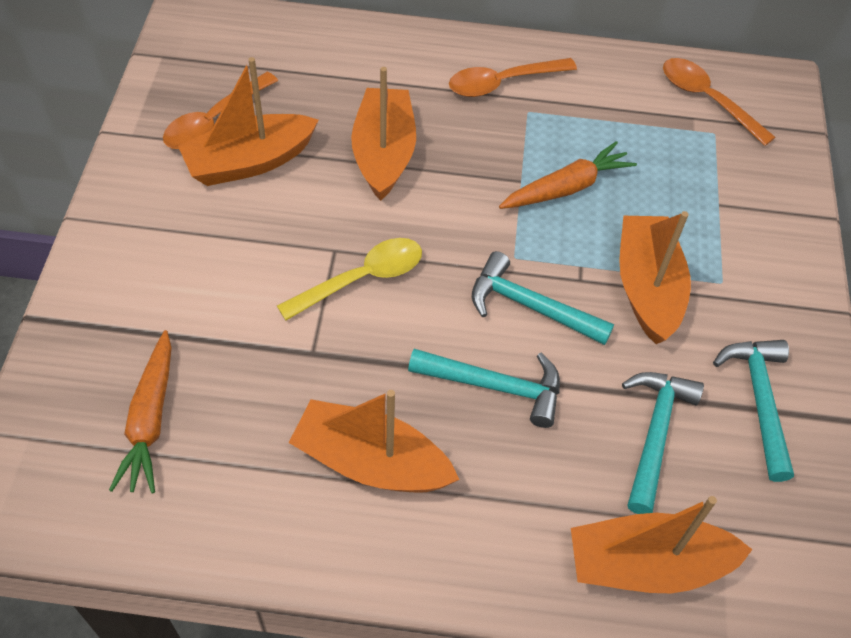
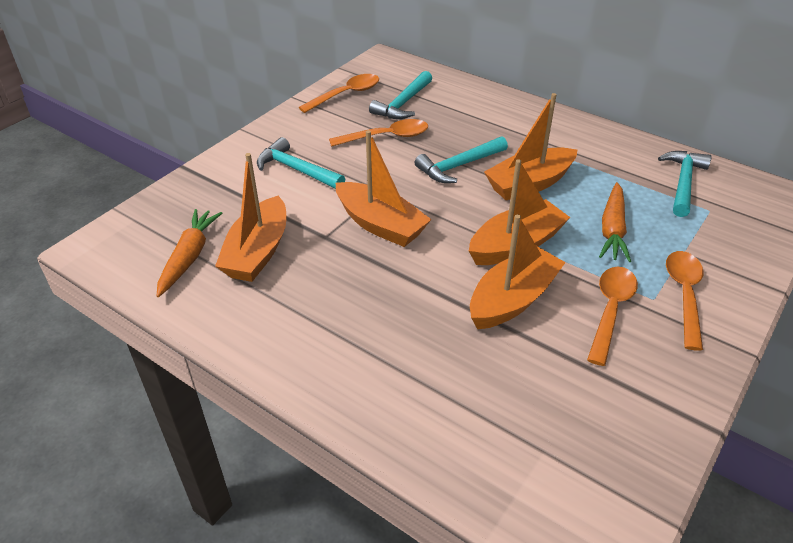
orange spoon: 3 -> 4
yellow spoon: 1 -> 0

